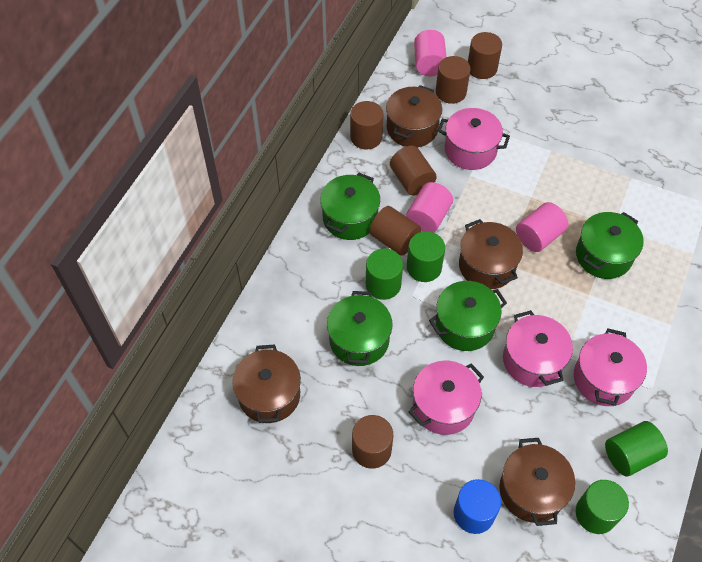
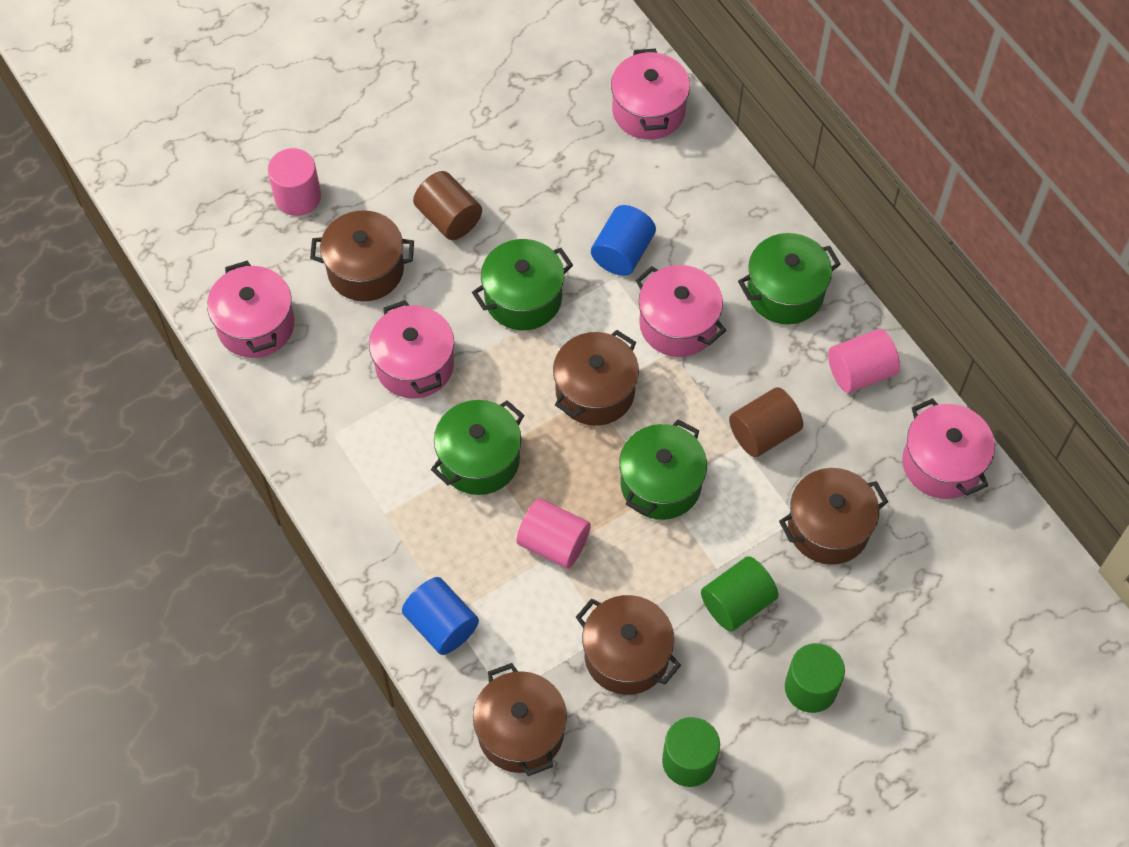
blue cylinder: 1 -> 2
brown cylinder: 6 -> 2
brown pot: 4 -> 5
green cylinder: 4 -> 3
pink pot: 4 -> 5

